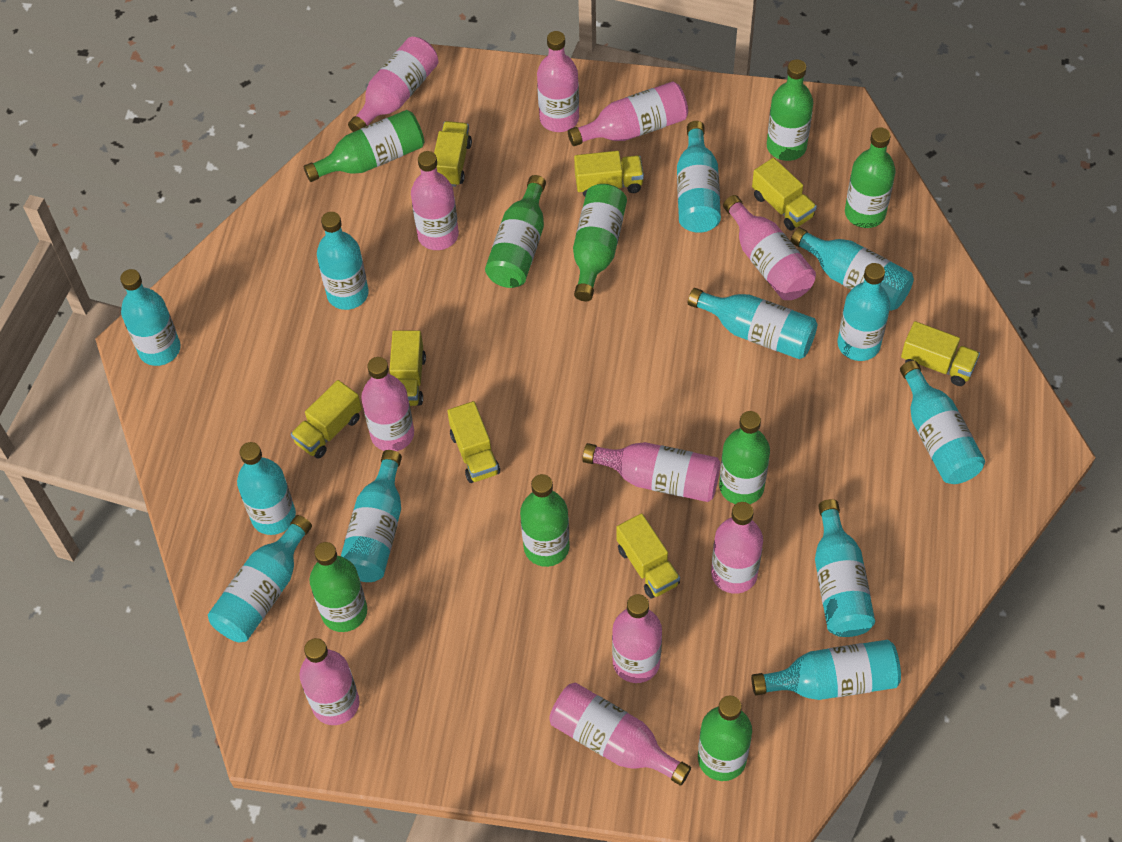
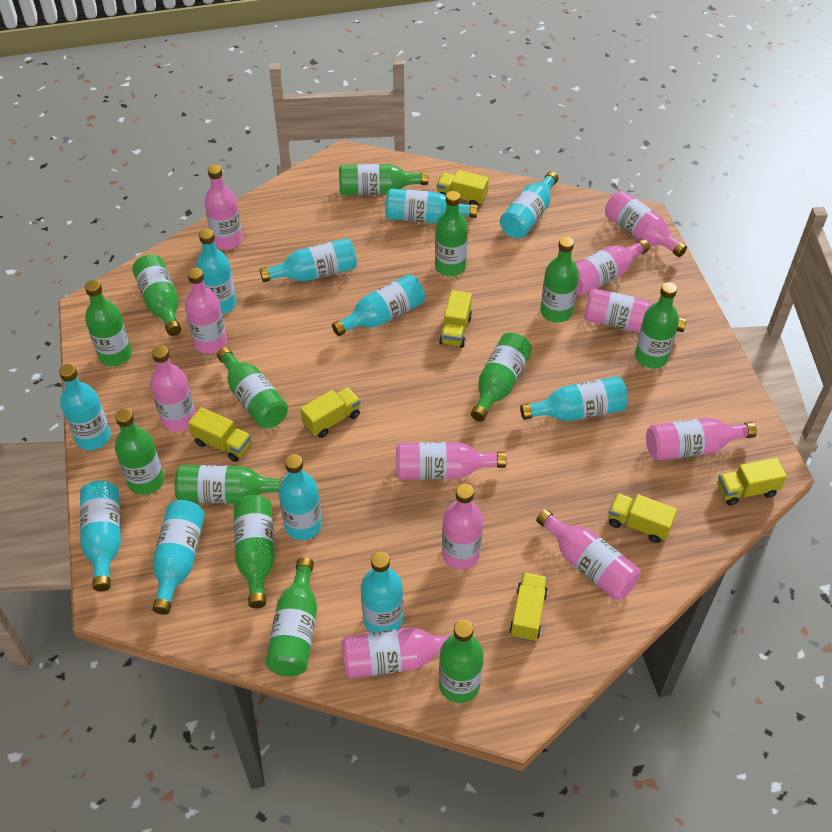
green bottle: 9 -> 13
turquoise bottle: 12 -> 11
yellow truck: 8 -> 7

